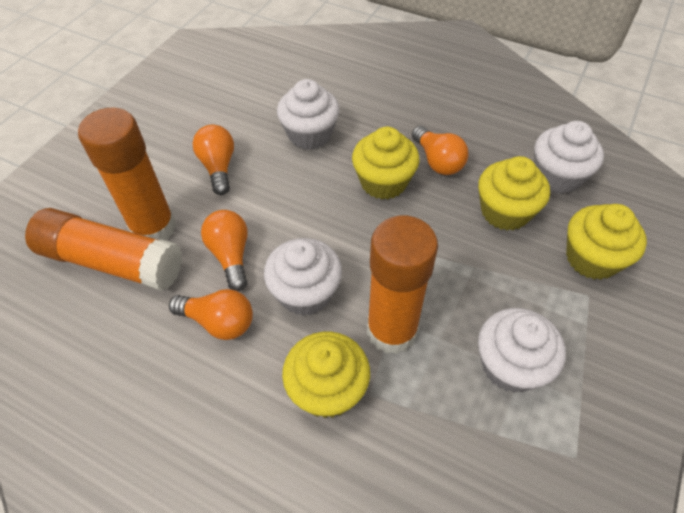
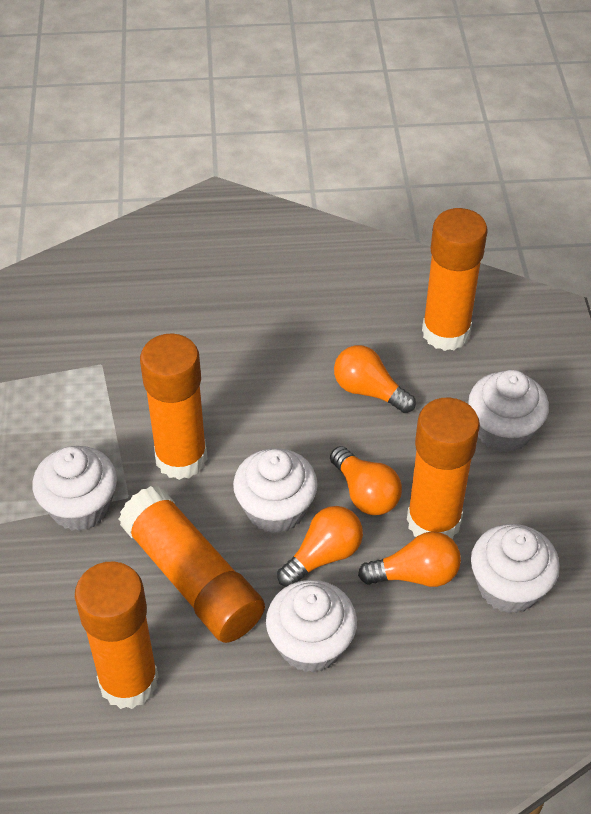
orange glue stick: 3 -> 5
white cupcake: 4 -> 5
yellow cupcake: 4 -> 0

